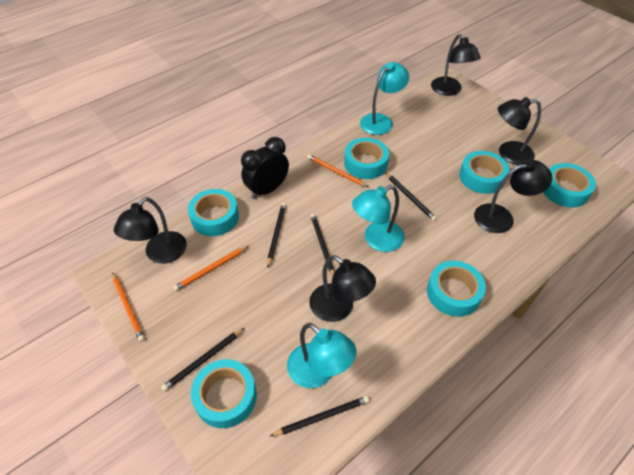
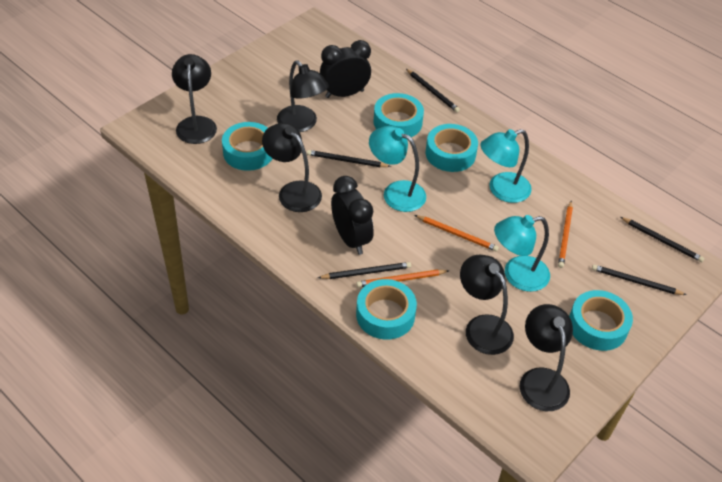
black clock: 1 -> 2
turquoise tape: 6 -> 5

